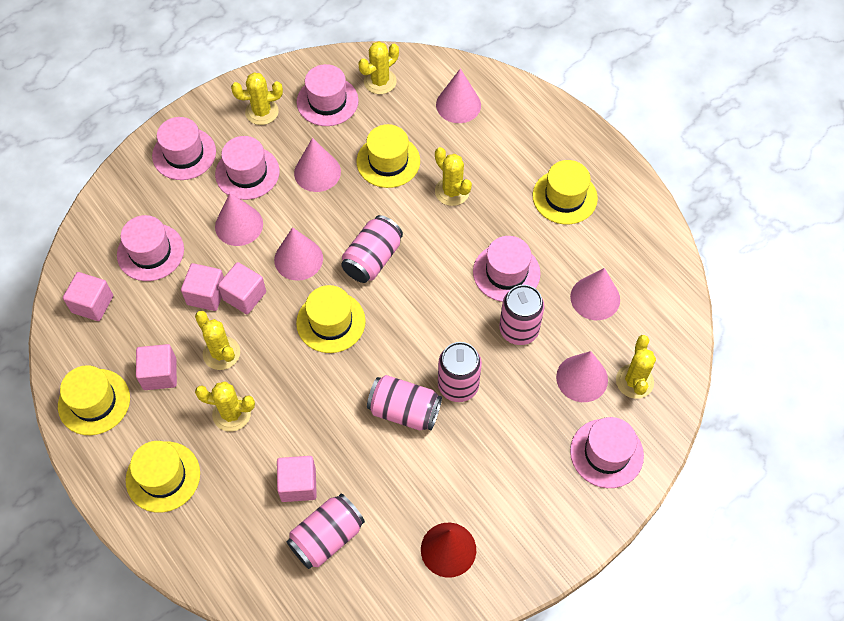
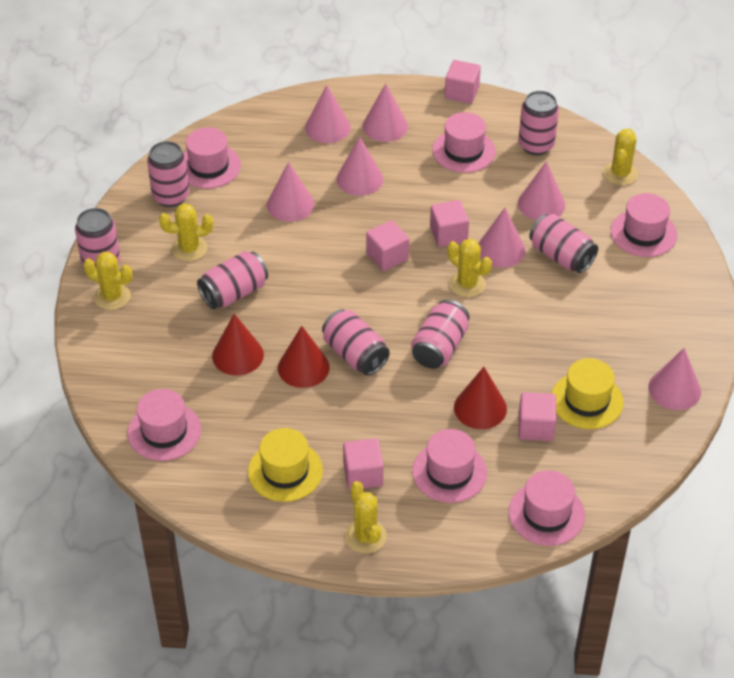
pink can: 5 -> 7
pink cone: 6 -> 7
red cone: 1 -> 3
yellow cactus: 6 -> 5
yellow hat: 5 -> 2

